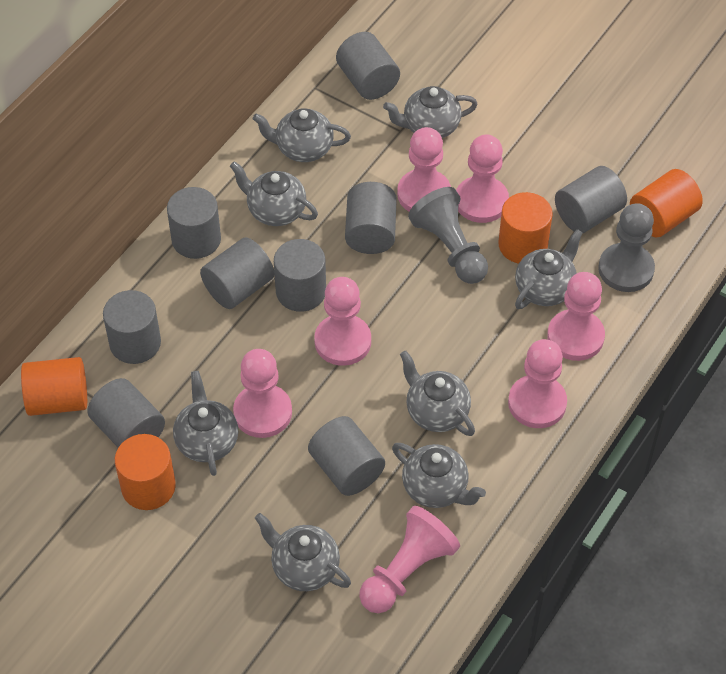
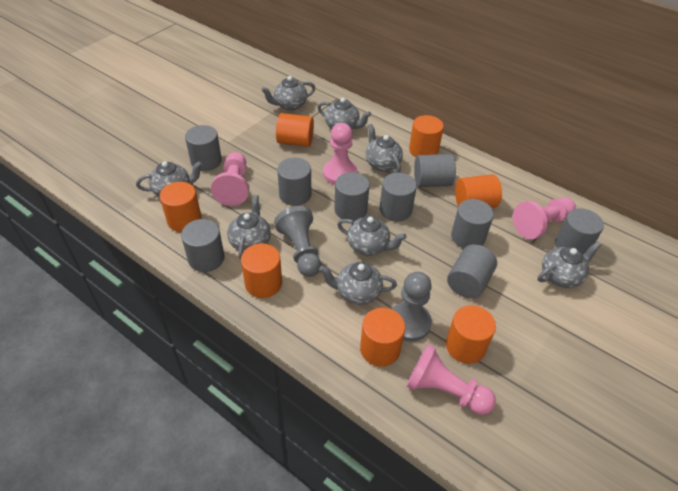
orange cylinder: 4 -> 7
pink pawn: 7 -> 4

